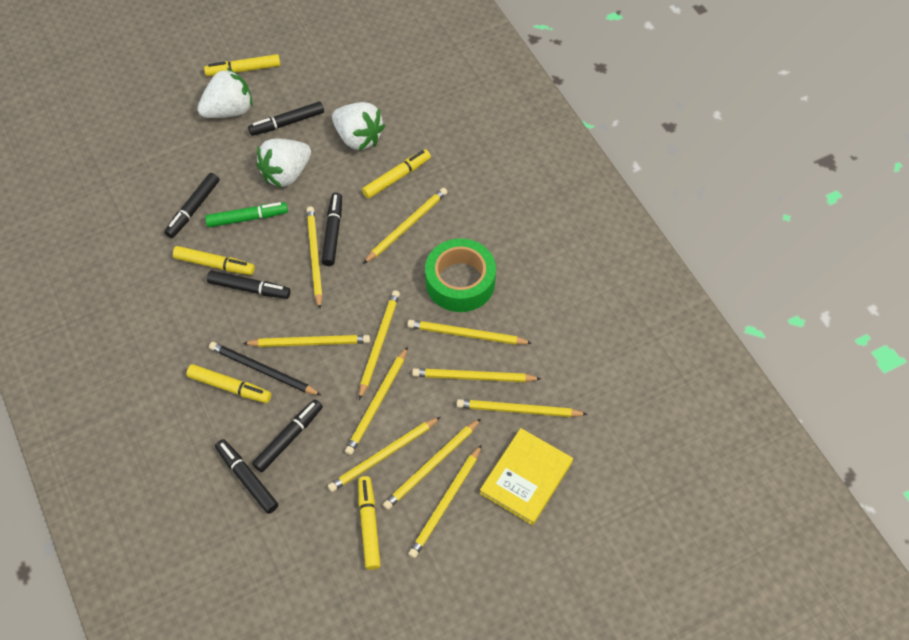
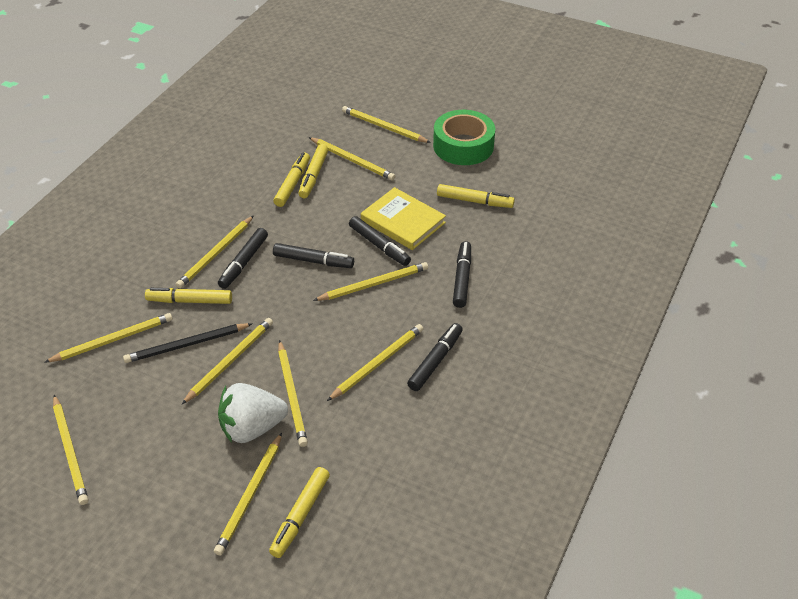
black marker: 6 -> 5
green marker: 1 -> 0
white strawberry: 3 -> 1
yellow pencil: 11 -> 10

